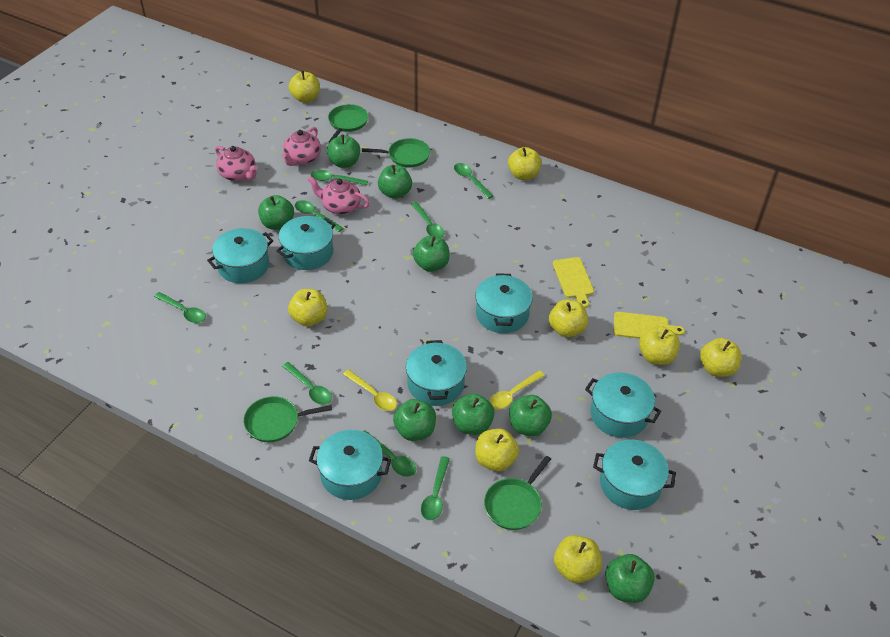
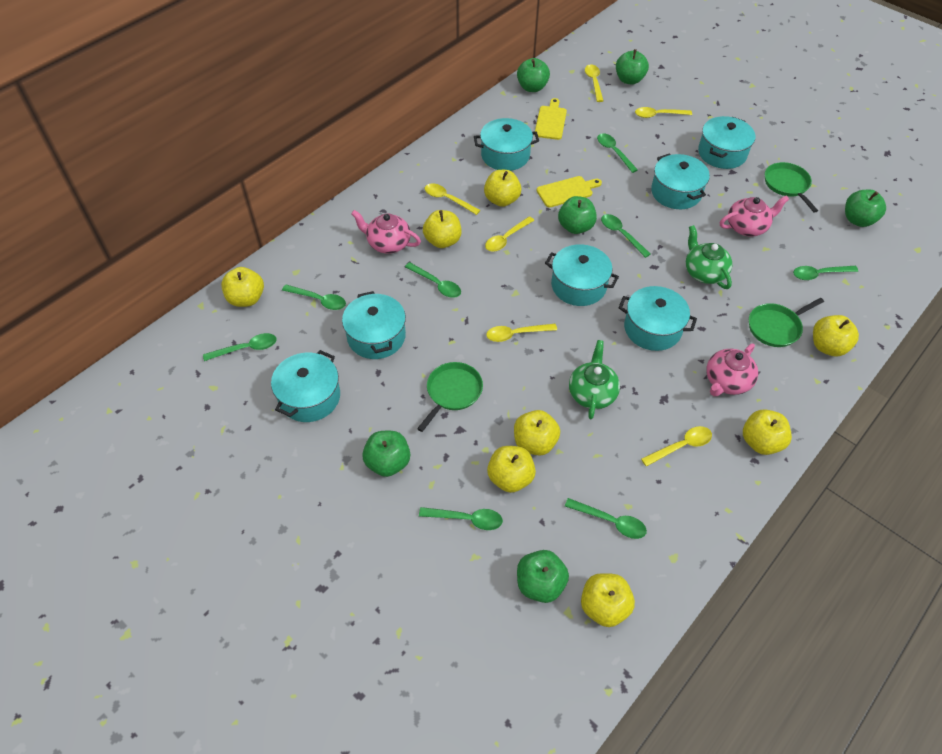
green apple: 8 -> 6
green pan: 4 -> 3
green teapot: 0 -> 2
yellow spoon: 2 -> 6

